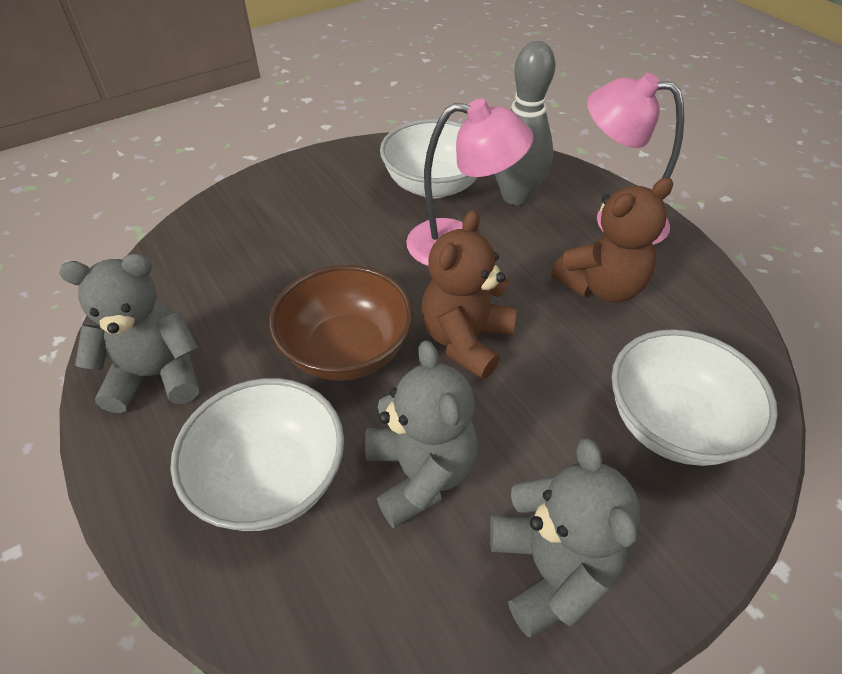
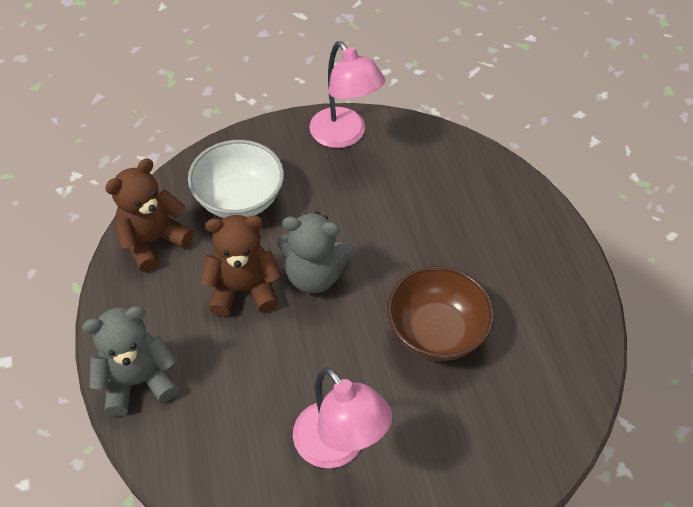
grey bowling pin: 1 -> 0
grey teddy bear: 3 -> 2
white bowl: 3 -> 1

